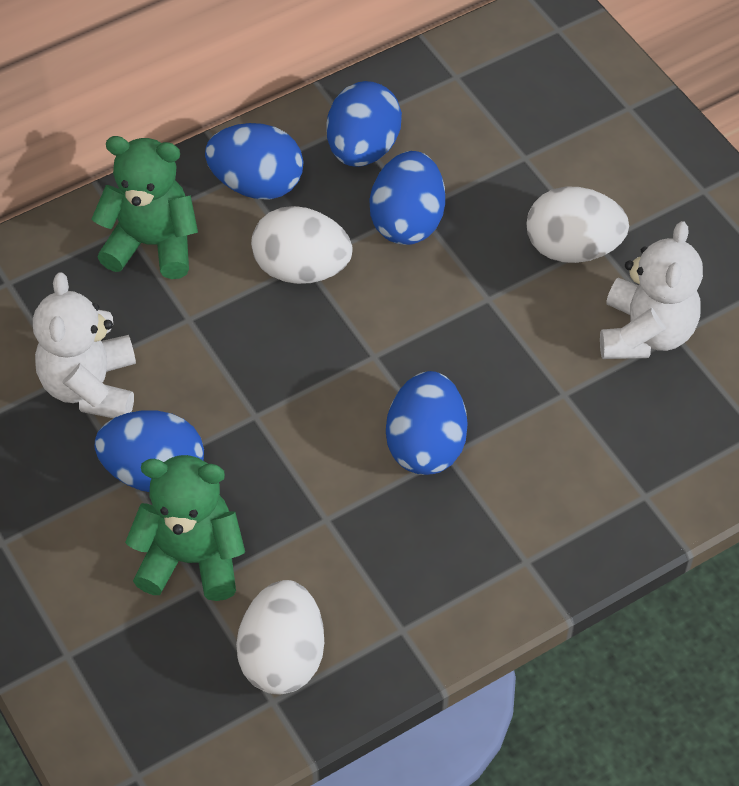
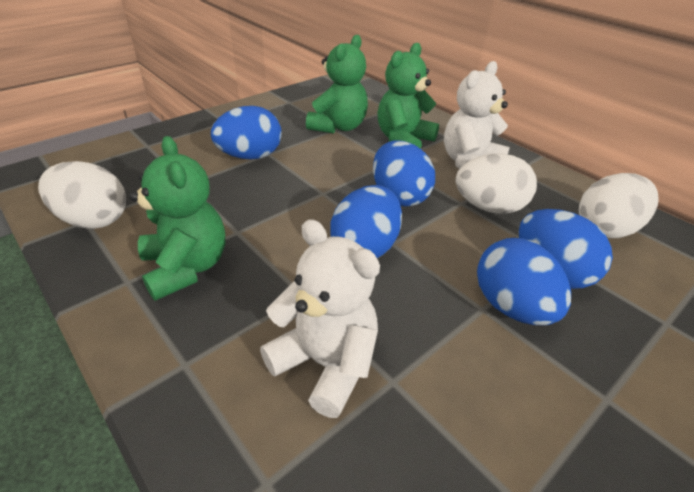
green teddy bear: 2 -> 3

